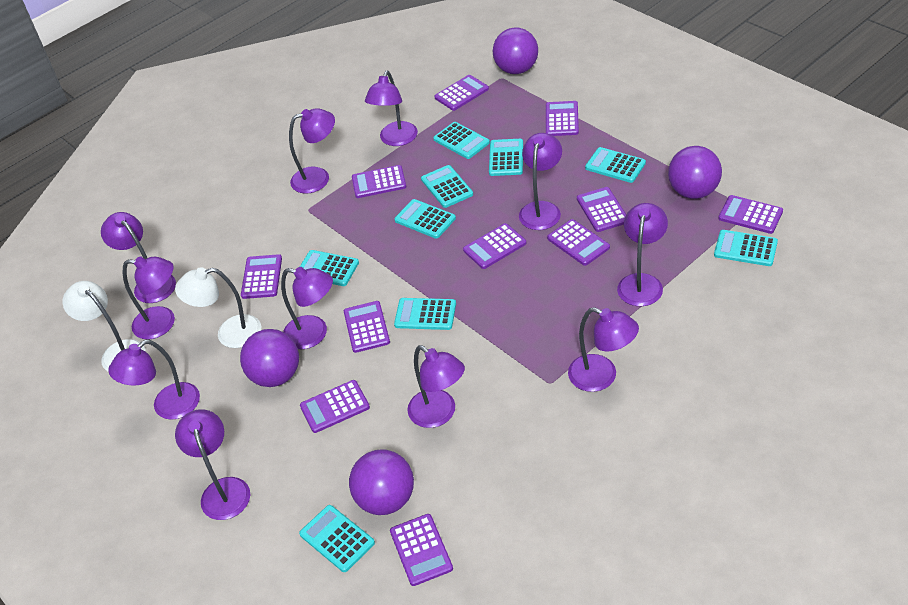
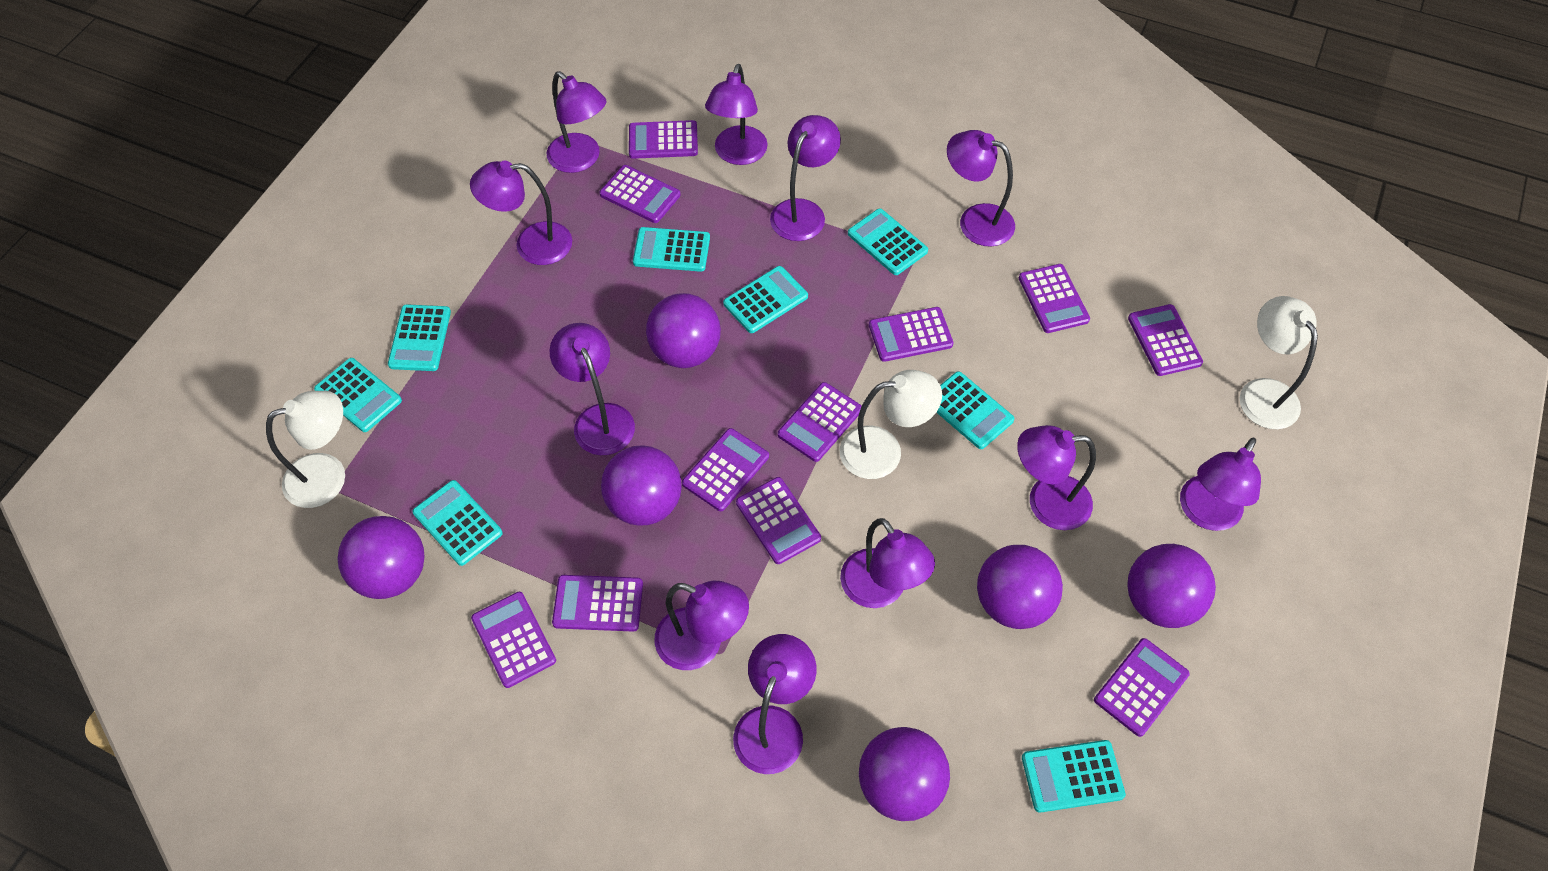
purple ball: 4 -> 6
turquoise calculator: 9 -> 8
white lamp: 2 -> 3

